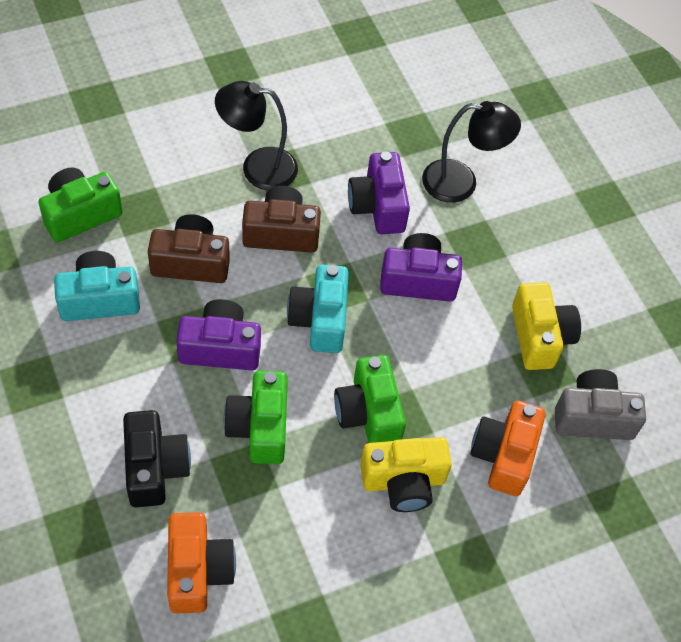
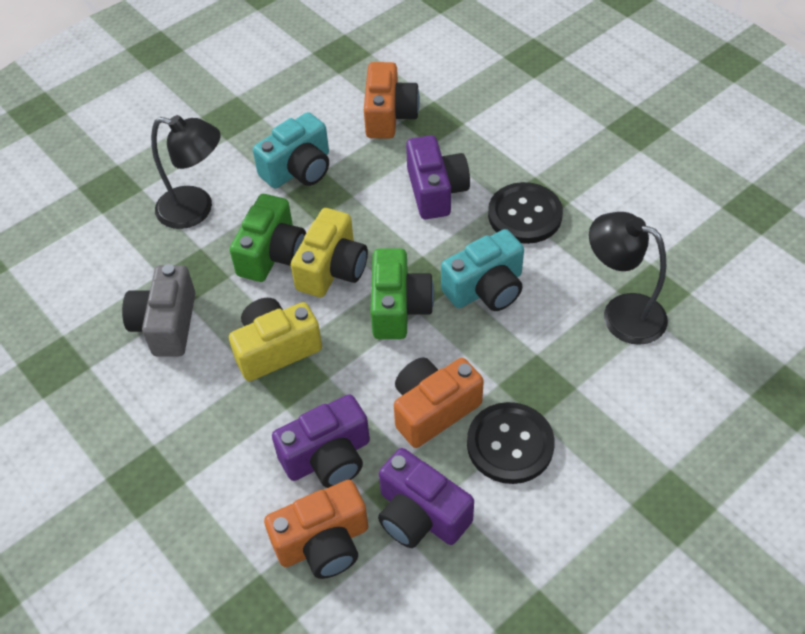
black button: 0 -> 2
black camera: 1 -> 0
brown camera: 2 -> 0
green camera: 3 -> 2
orange camera: 2 -> 3

